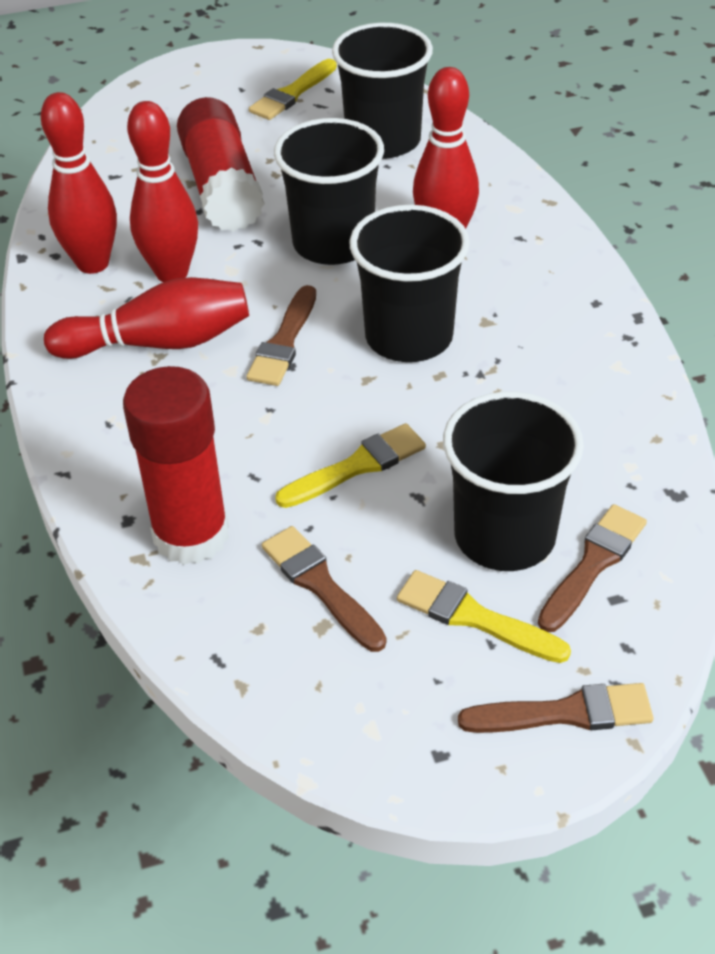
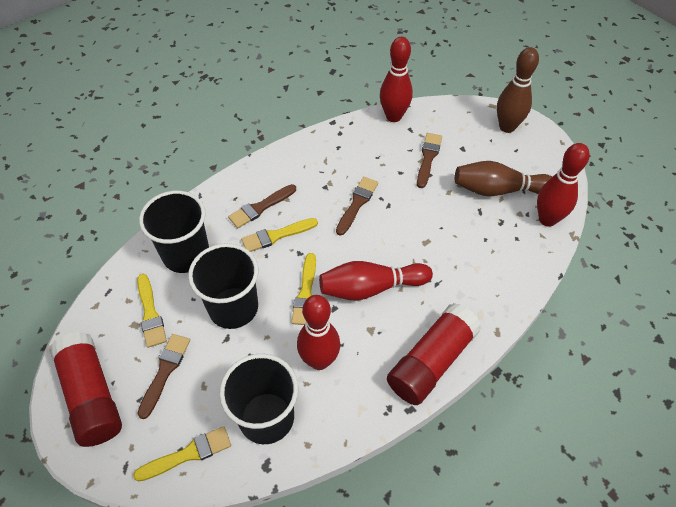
black cup: 4 -> 3
brown bowling pin: 0 -> 2
yellow brush: 3 -> 4

